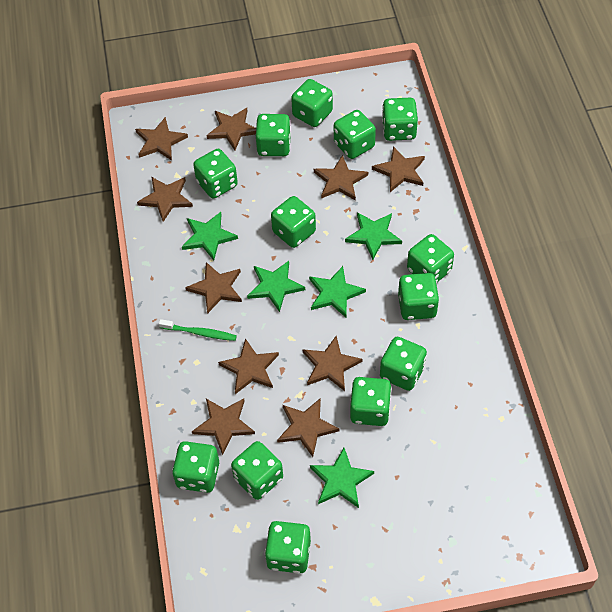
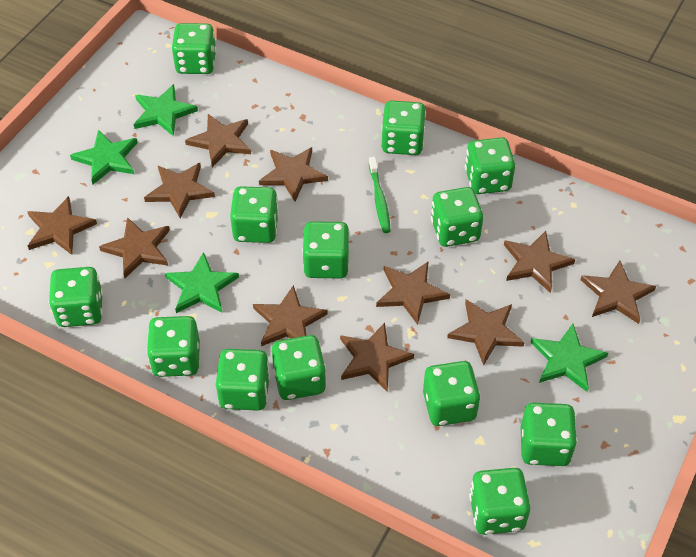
brown star: 10 -> 11
green star: 5 -> 4

